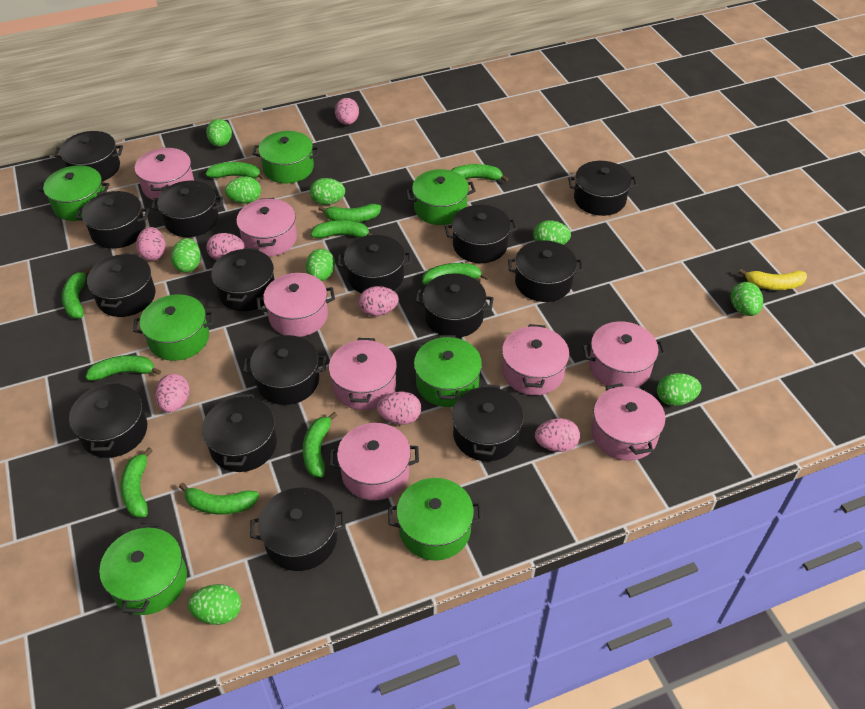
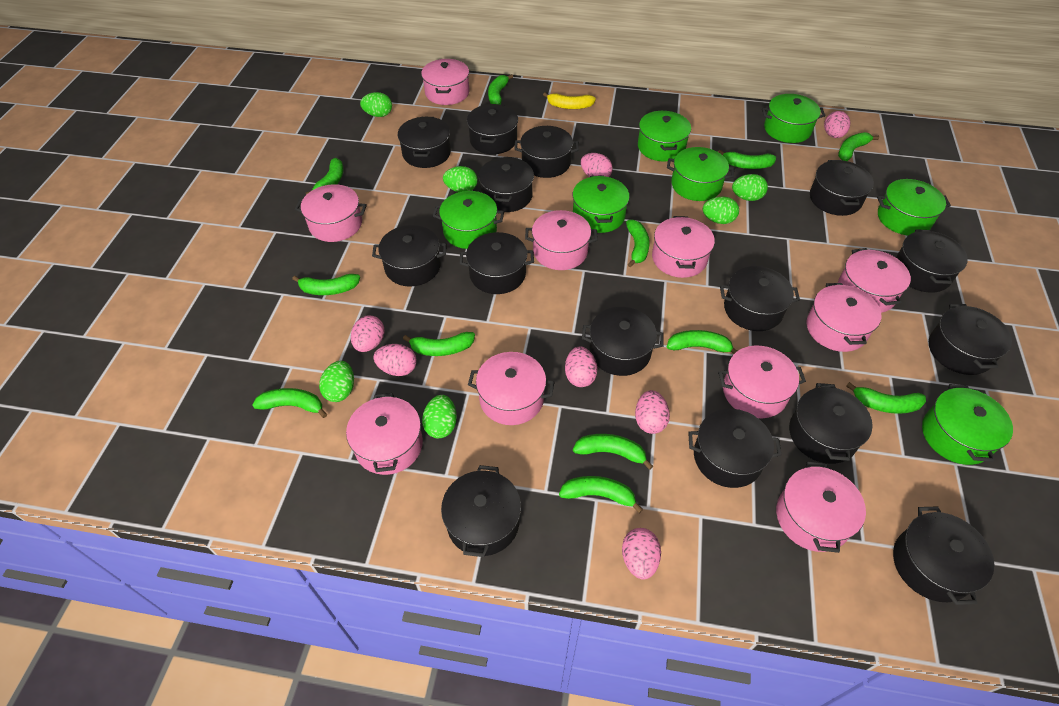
green banana: 10 -> 12
green egg: 9 -> 6
pink pot: 8 -> 10

